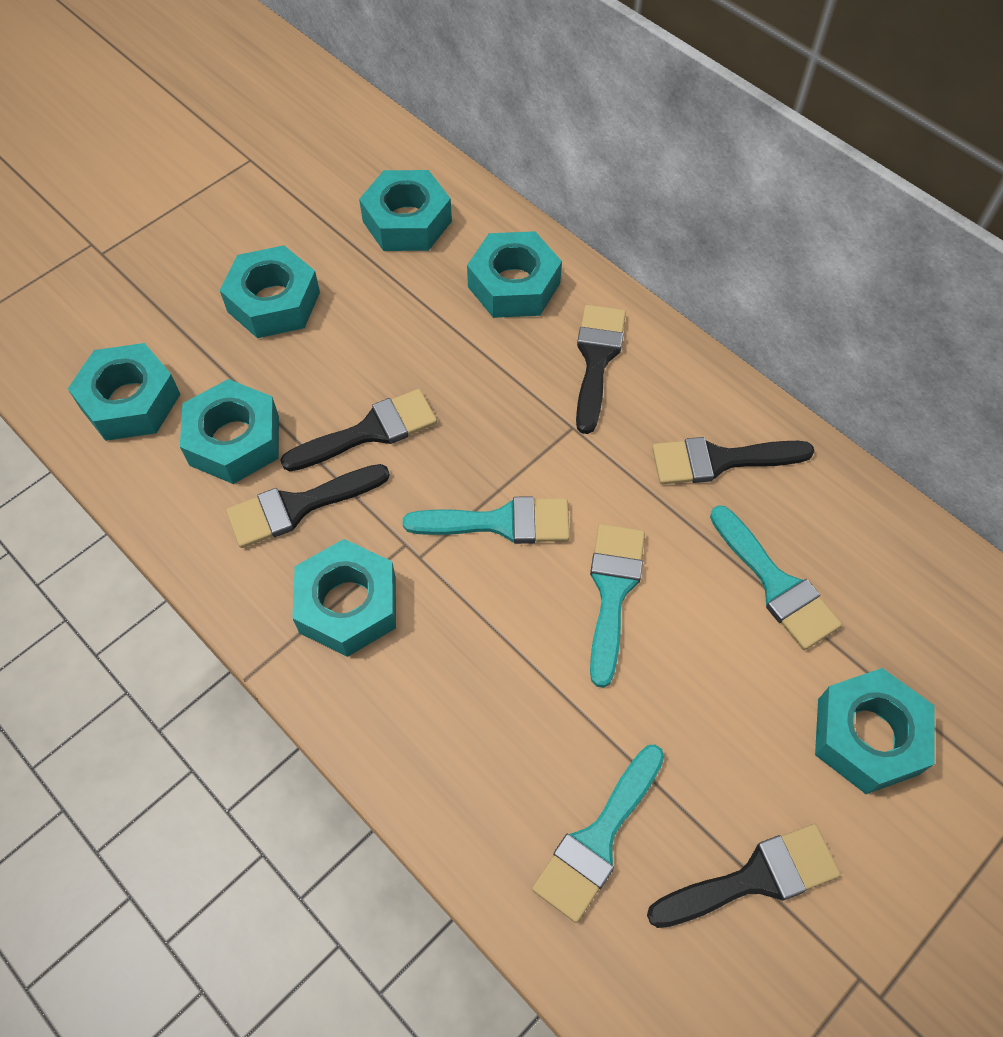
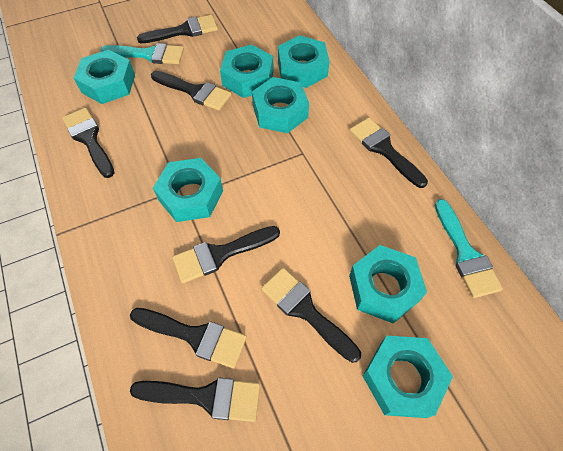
black brush: 5 -> 8
turquoise brush: 4 -> 2

